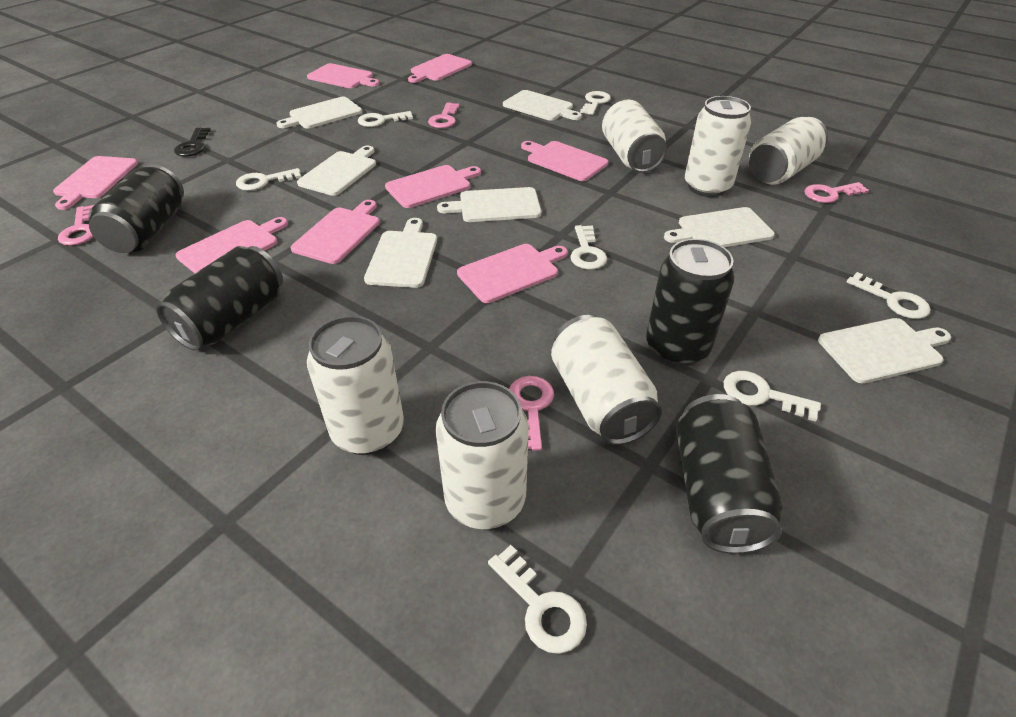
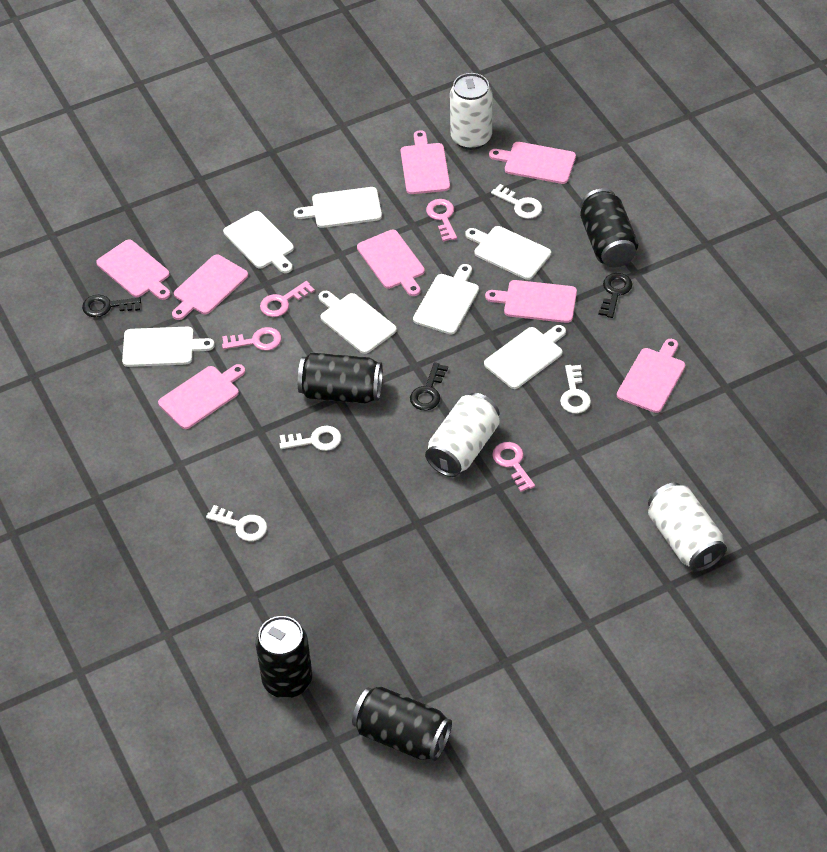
black key: 1 -> 3
white can: 6 -> 3
white key: 7 -> 4

